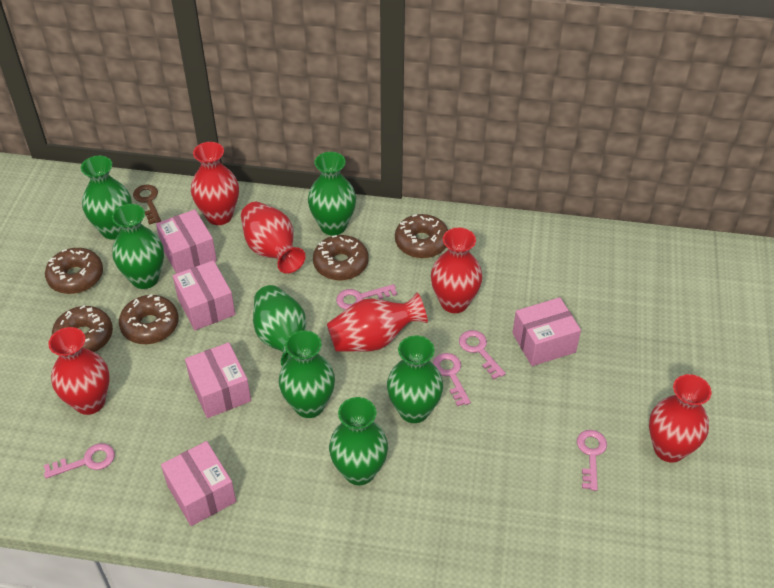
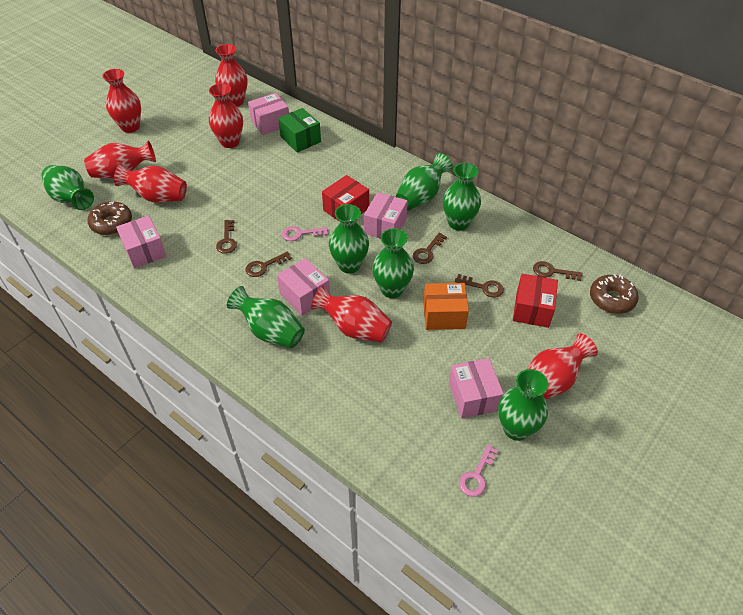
brown donut: 5 -> 2
brown key: 1 -> 5
green box: 0 -> 1
orange box: 0 -> 1
pink key: 5 -> 2
red box: 0 -> 2
red vase: 6 -> 7

